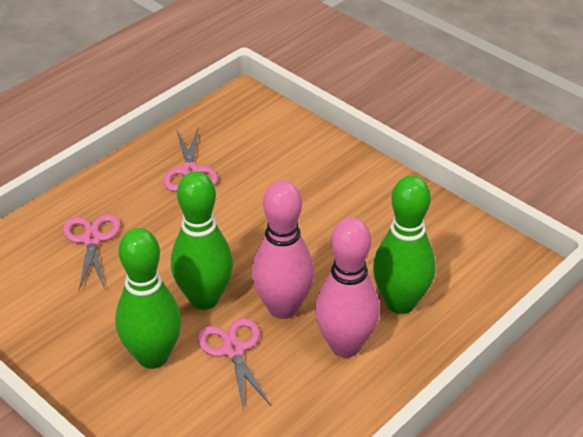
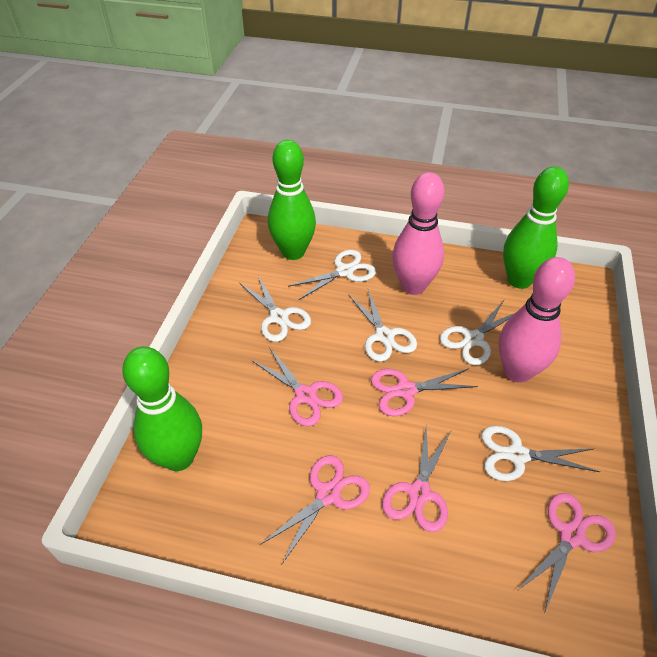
pink scissors: 3 -> 5
white scissors: 0 -> 5

